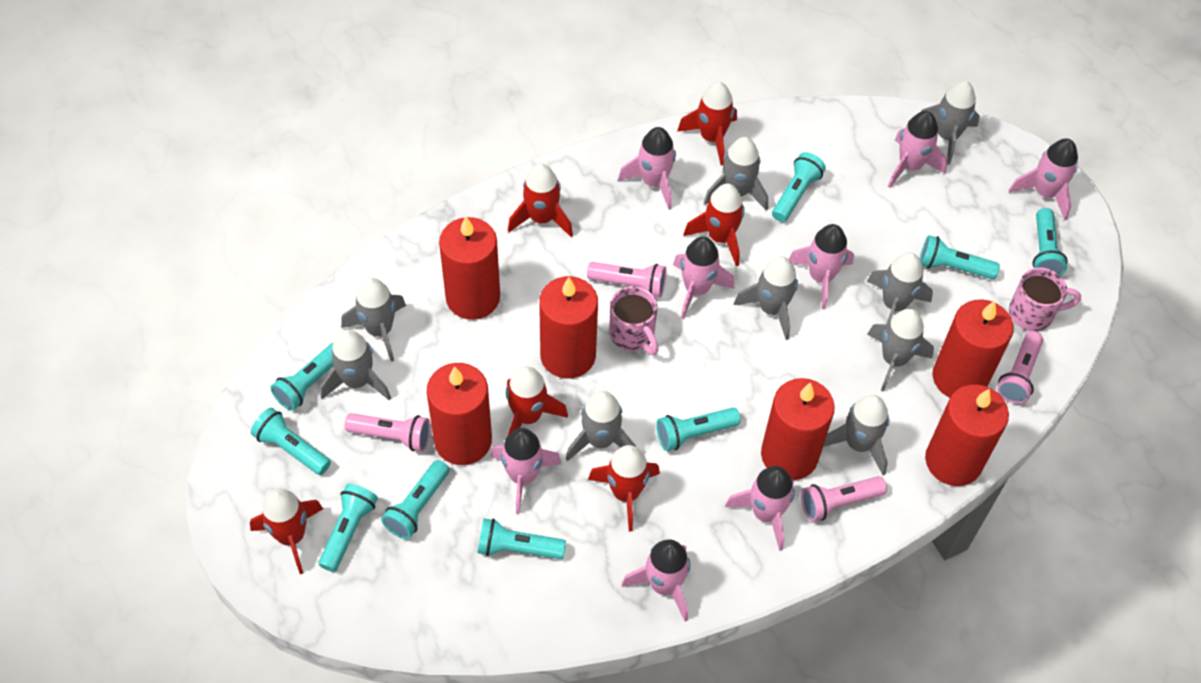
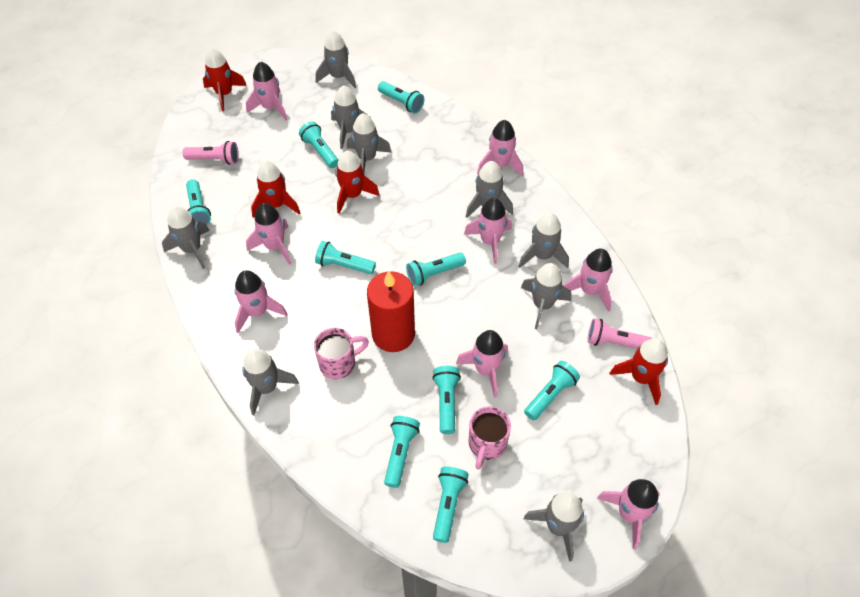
pink flashlight: 4 -> 2
red candle: 6 -> 1
red rocket: 6 -> 4

